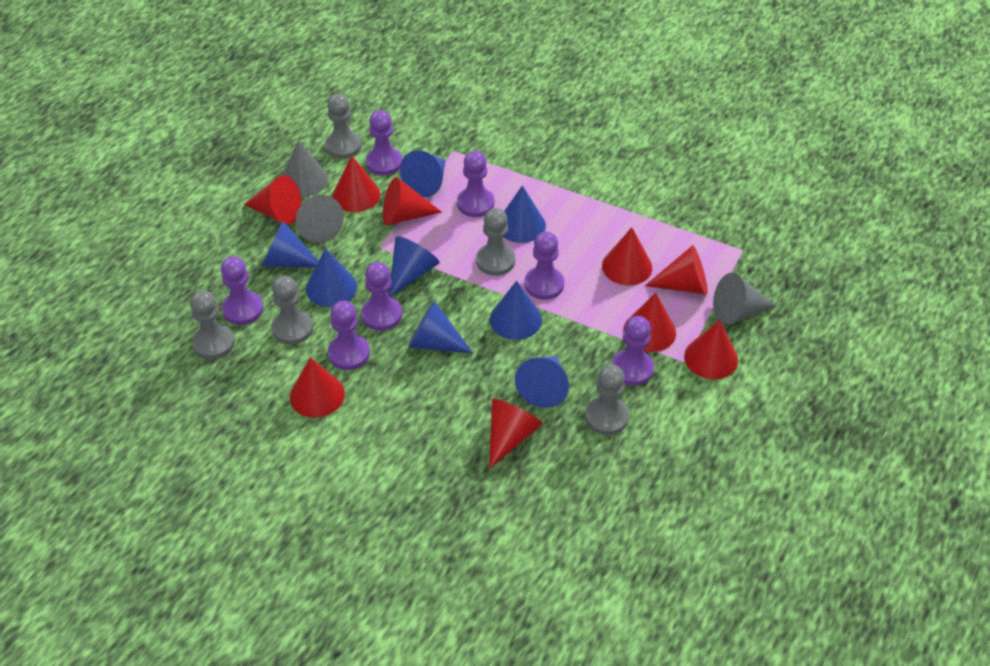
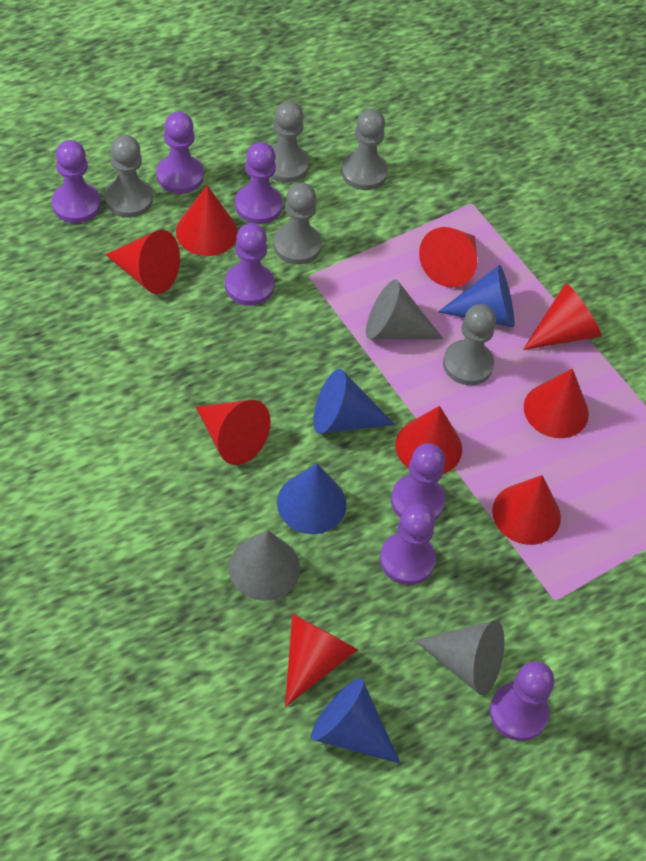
blue cone: 8 -> 4

